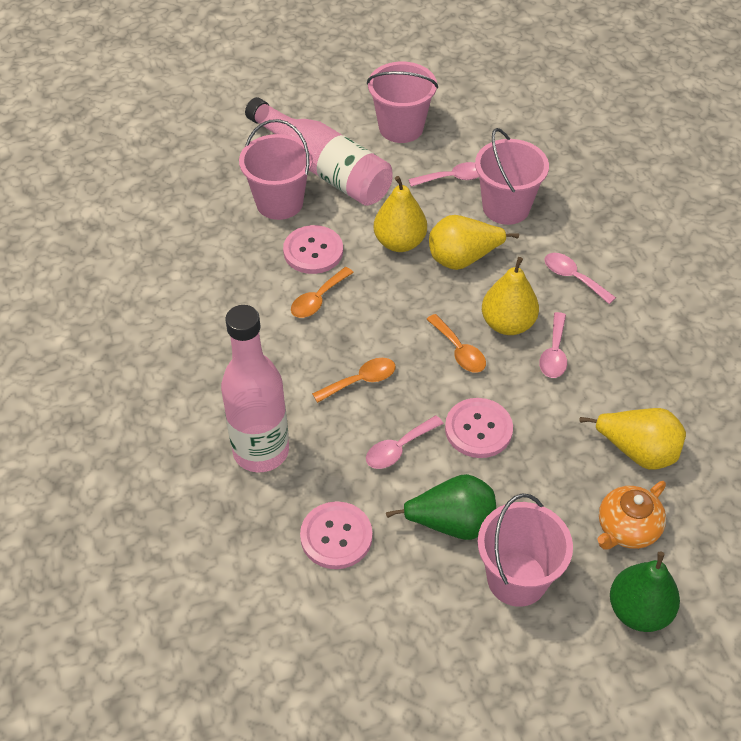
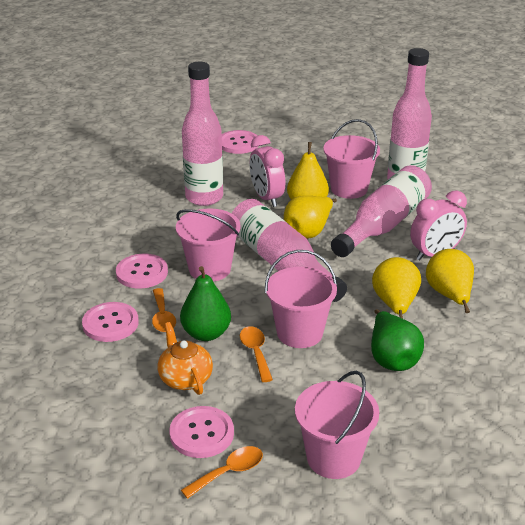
pink bottle: 2 -> 4
pink button: 3 -> 4
pink clock: 0 -> 2
pink spoon: 4 -> 0

